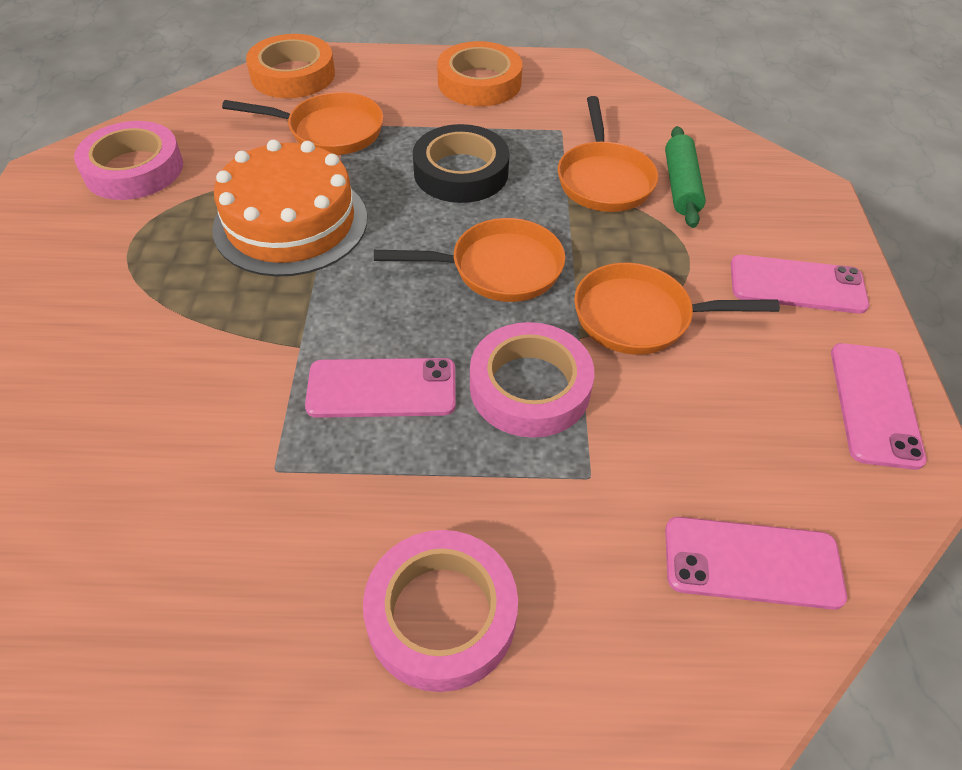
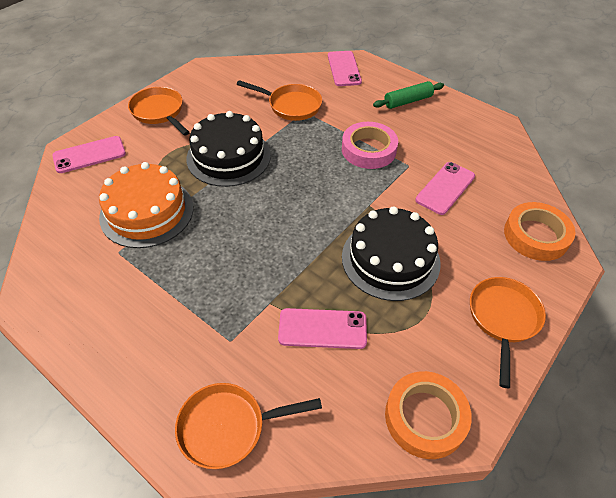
black cake: 0 -> 2
black tape: 1 -> 0
pink tape: 3 -> 1

